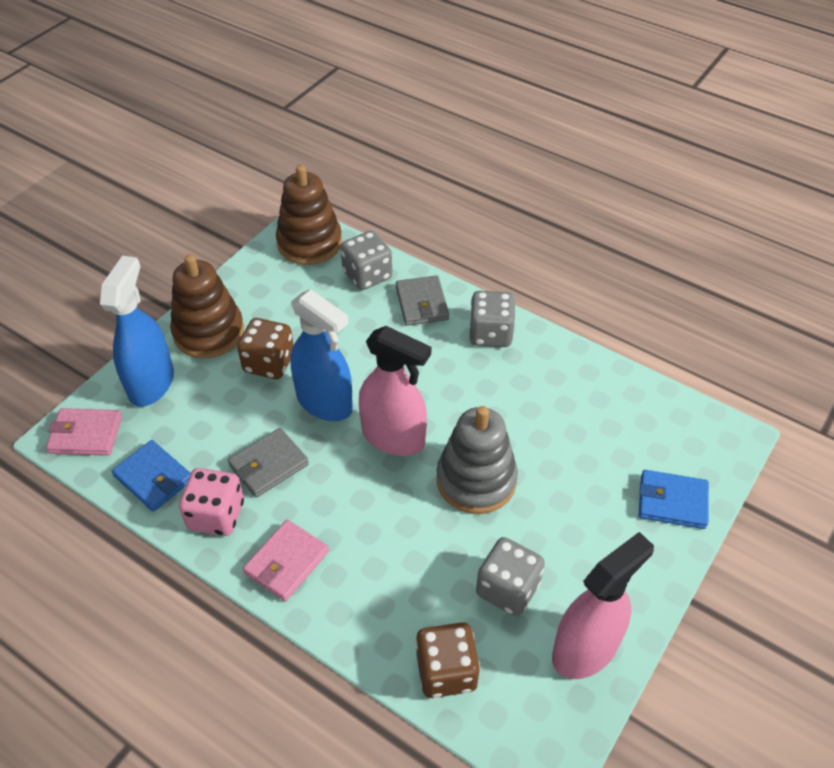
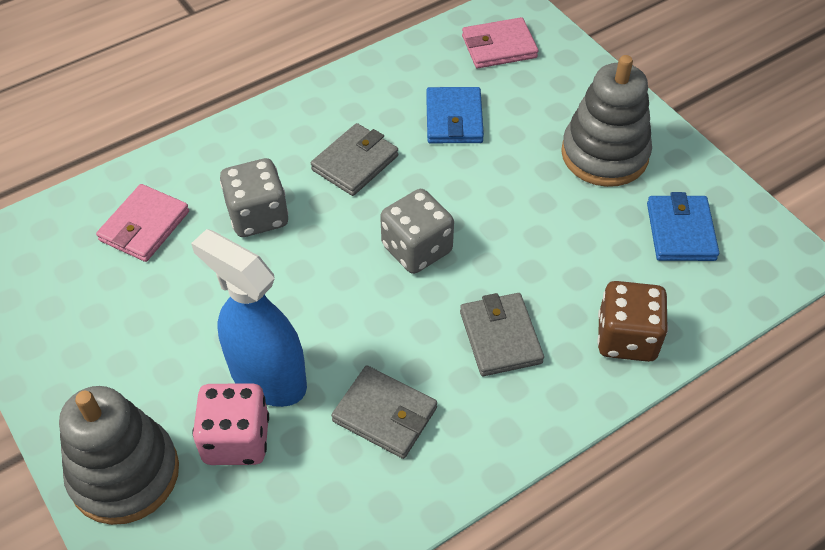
blue spray bottle: 2 -> 1
brown dice: 2 -> 1
brown stacking toy: 2 -> 0
grey dice: 3 -> 2
grey stacking toy: 1 -> 2
grey wallet: 2 -> 3
pink spray bottle: 2 -> 0

